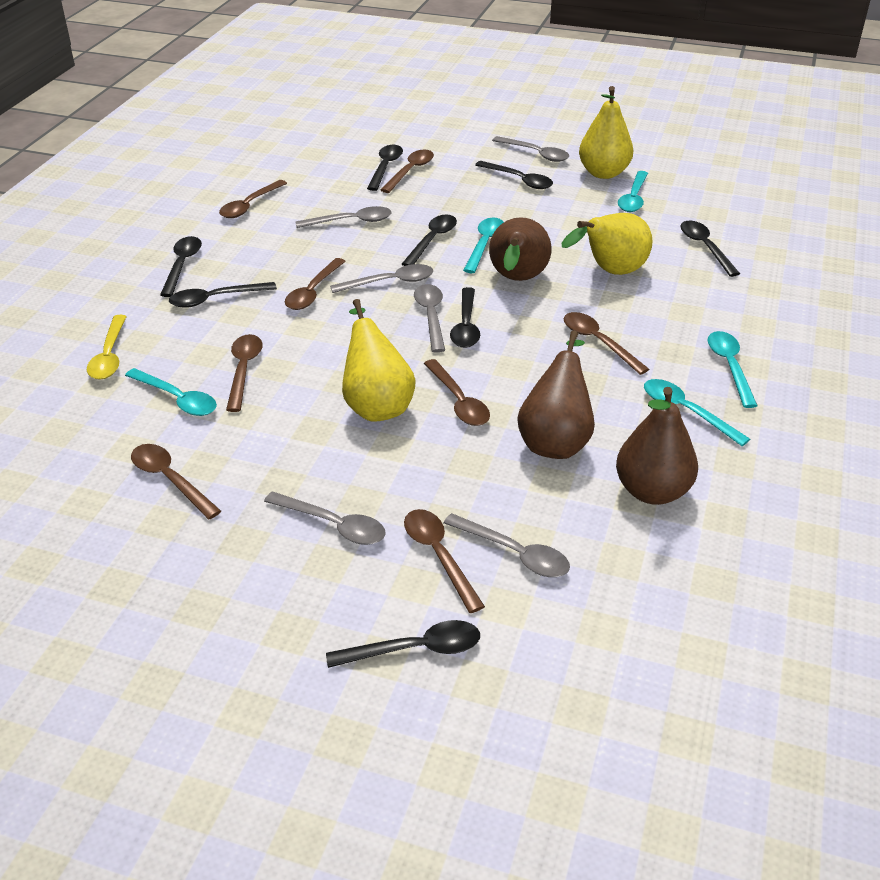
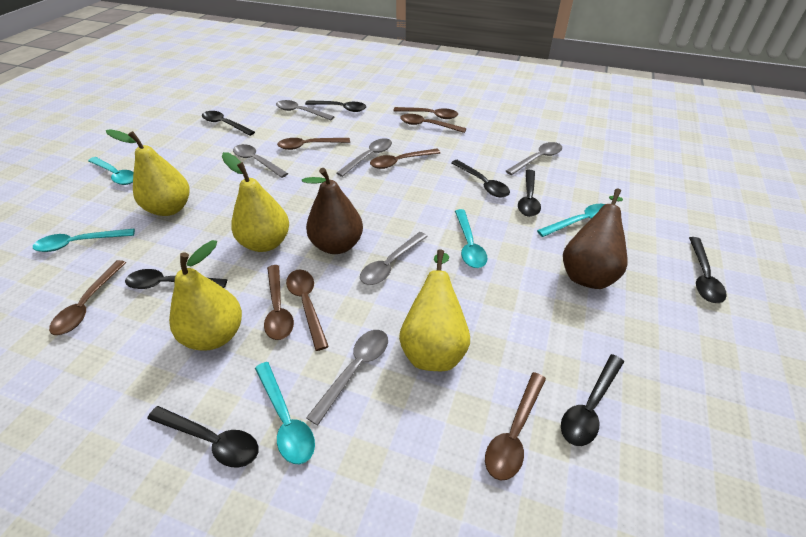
brown pear: 3 -> 2
yellow pear: 3 -> 4
yellow spoon: 1 -> 0

